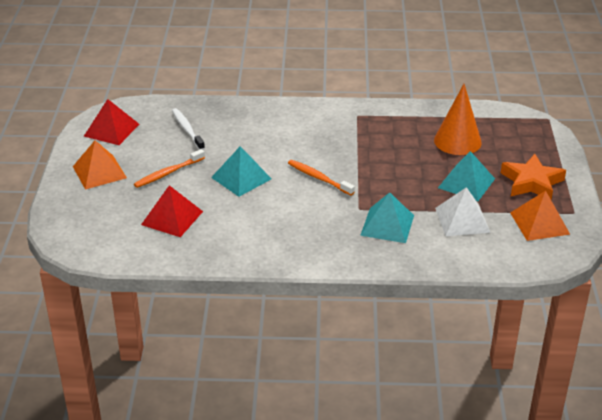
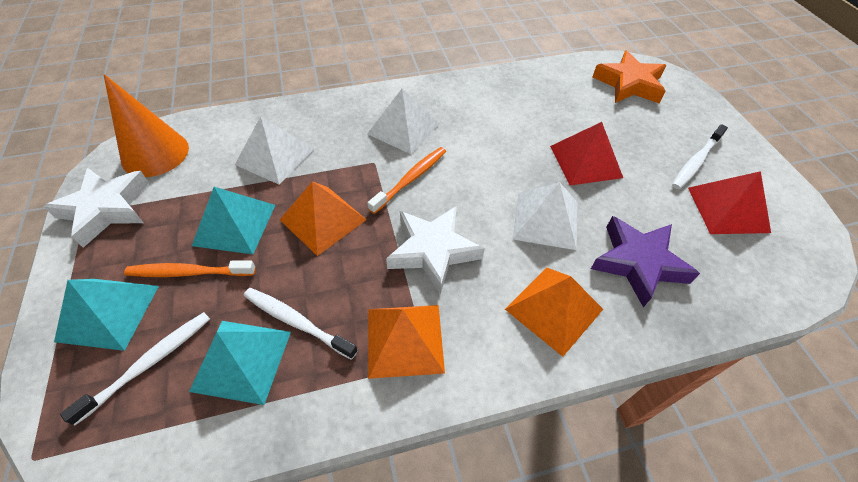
orange pyramid: 2 -> 3
purple star: 0 -> 1
white pyramid: 1 -> 3
white star: 0 -> 2
white toothbrush: 1 -> 3

